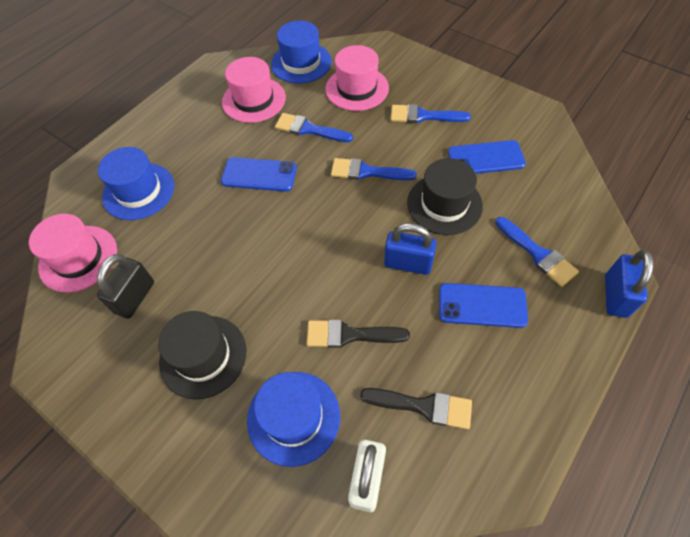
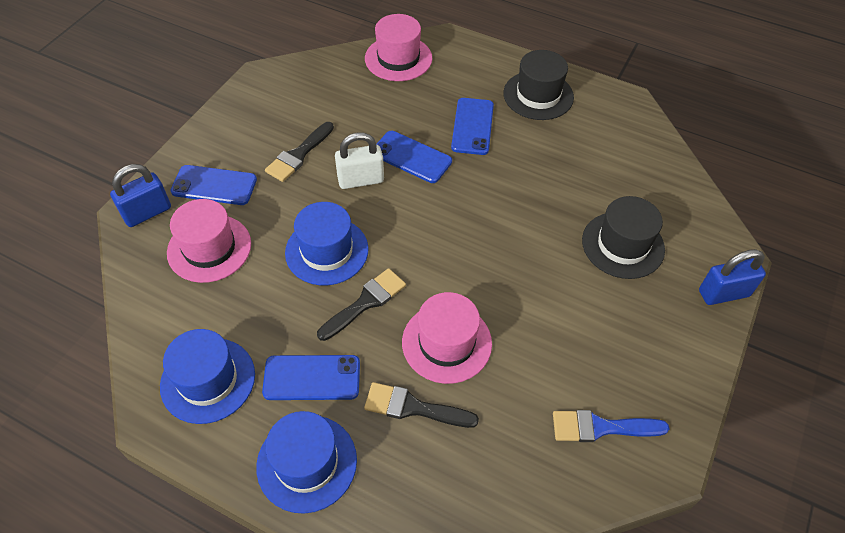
black brush: 2 -> 3
black padlock: 1 -> 0
blue brush: 4 -> 1
blue phone: 3 -> 4

